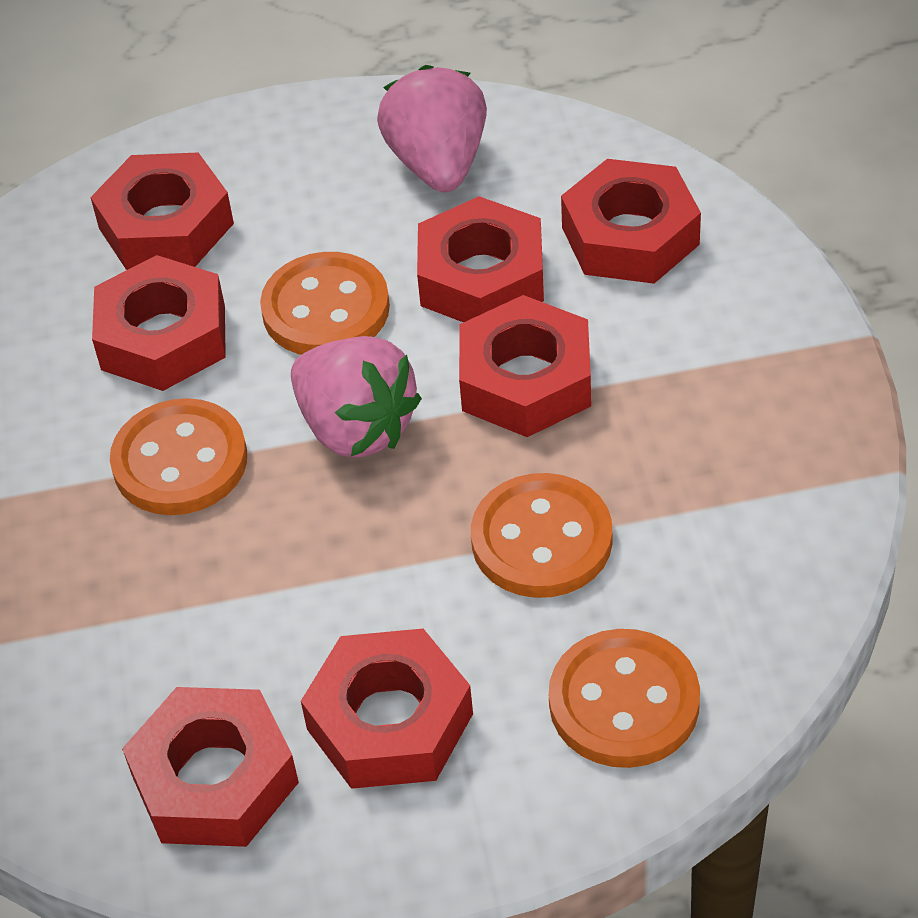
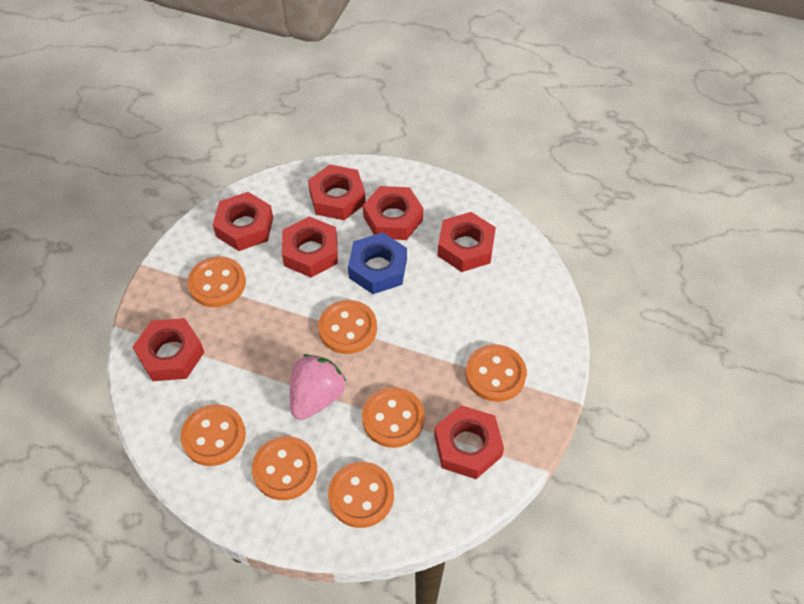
blue nut: 0 -> 1
orange button: 4 -> 7
pink strawberry: 2 -> 1

